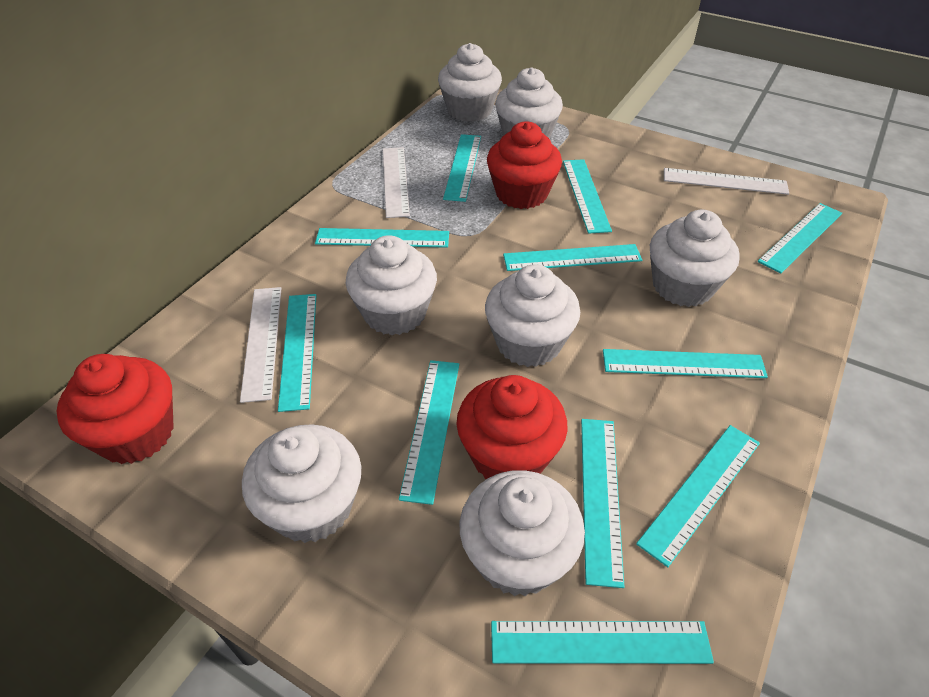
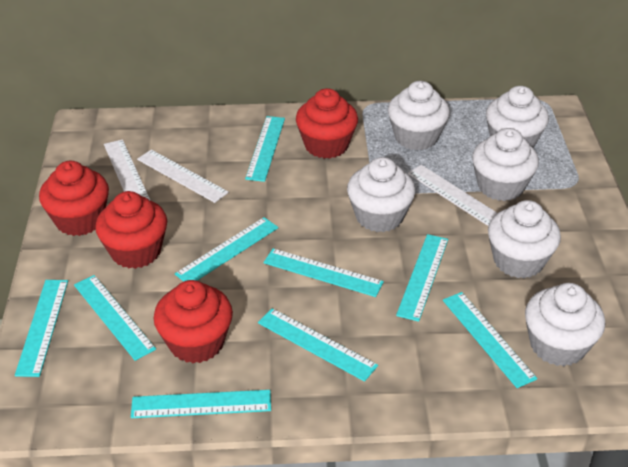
red cupcake: 3 -> 4
turquoise ruler: 11 -> 9
white cupcake: 7 -> 6

